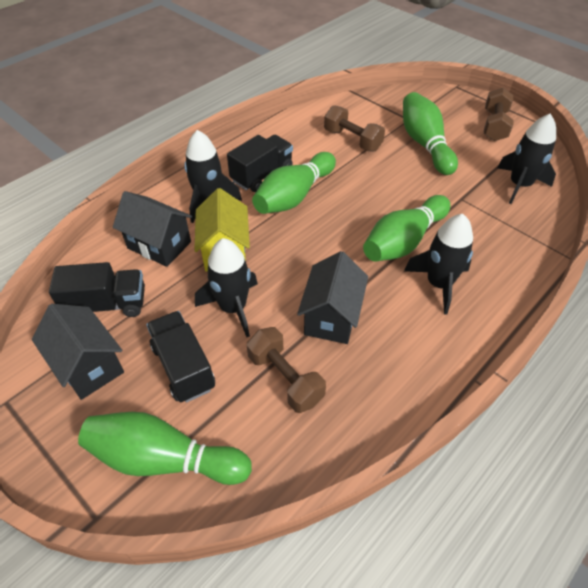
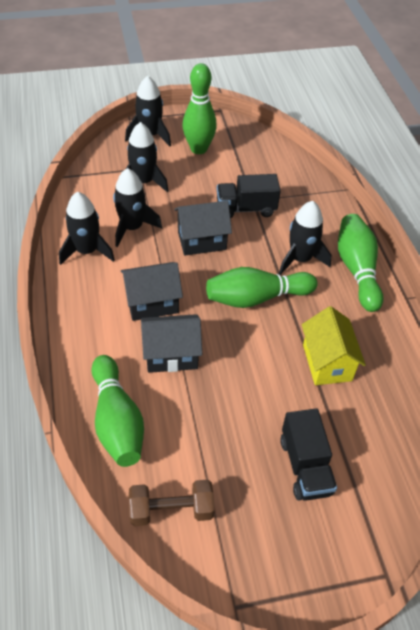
black rocket: 4 -> 5
black truck: 3 -> 2
brown dumbbell: 3 -> 1

